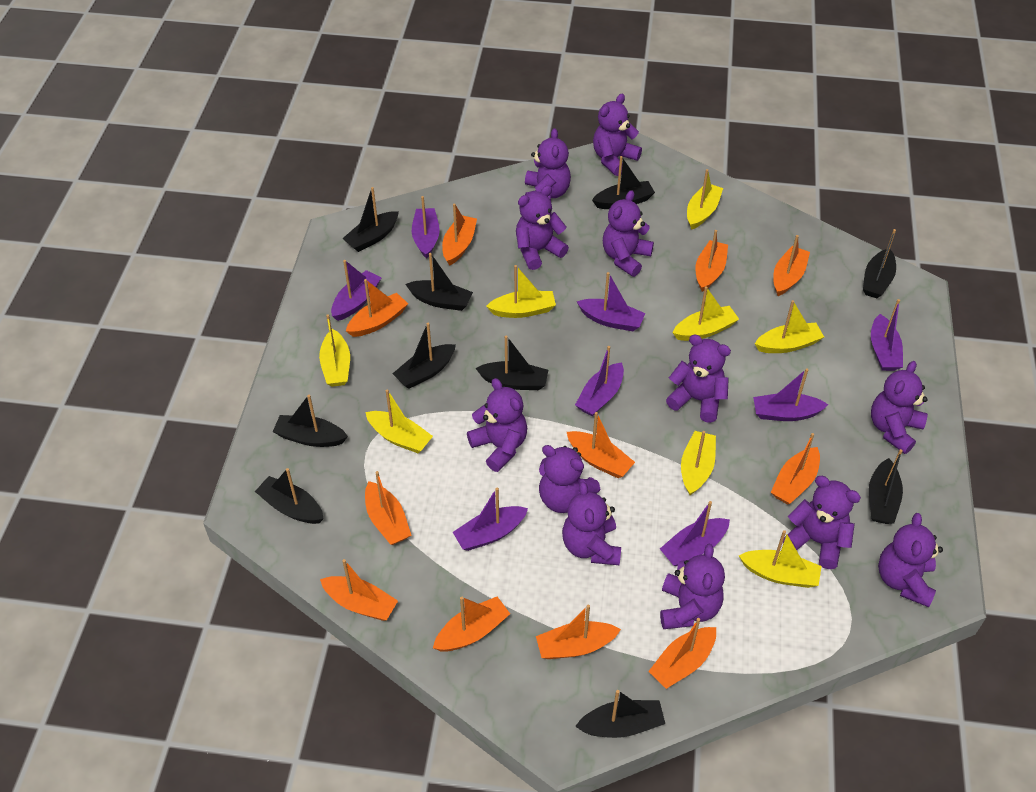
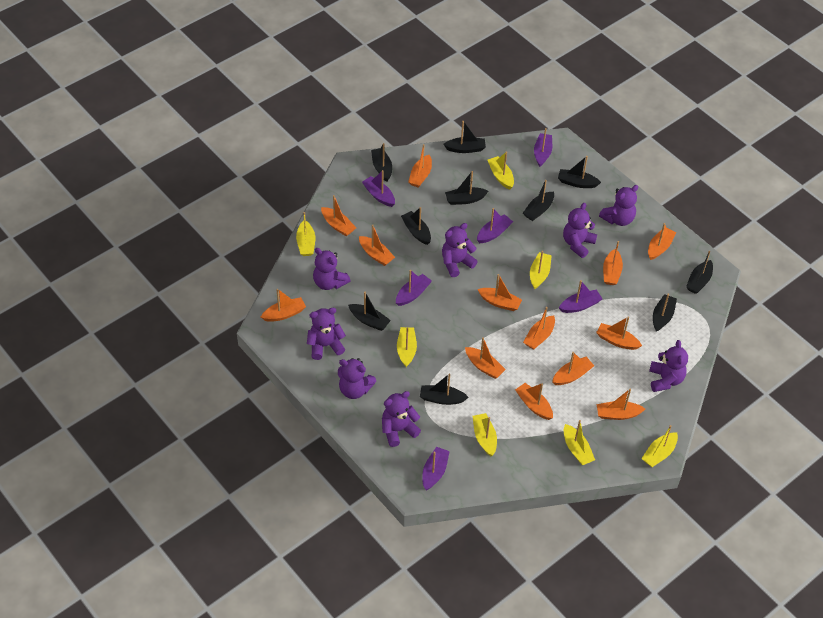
orange boat: 11 -> 13
purple boat: 8 -> 6
purple teddy bear: 12 -> 8
yellow boat: 8 -> 7

